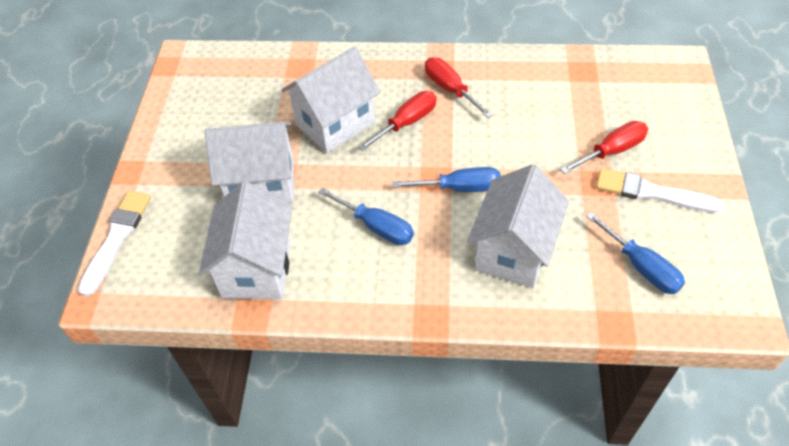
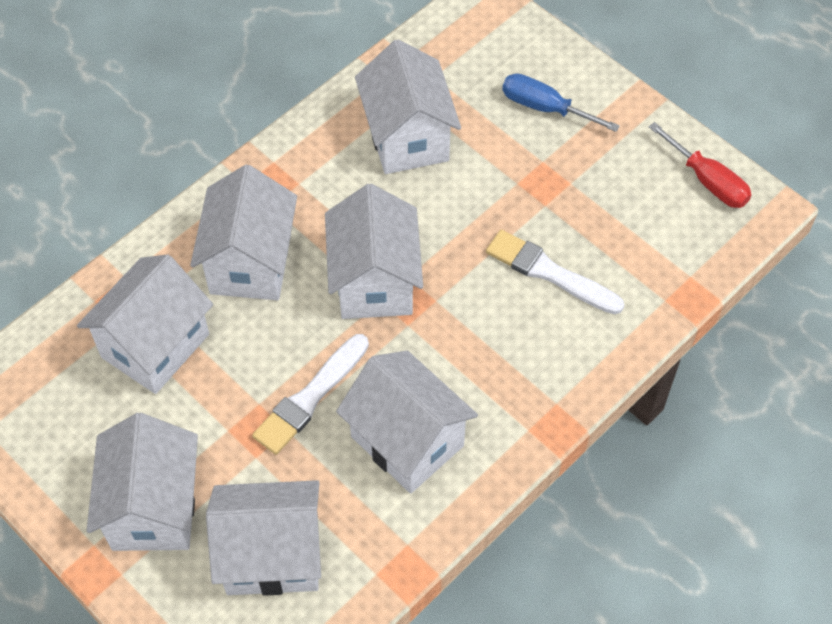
blue screwdriver: 3 -> 1
red screwdriver: 3 -> 1
white house: 4 -> 7

